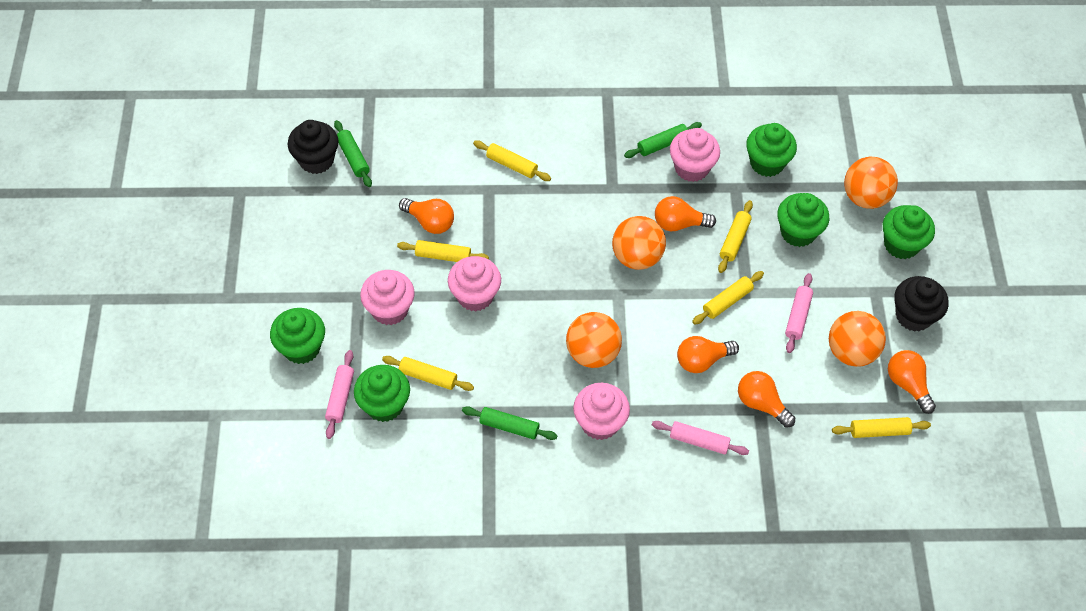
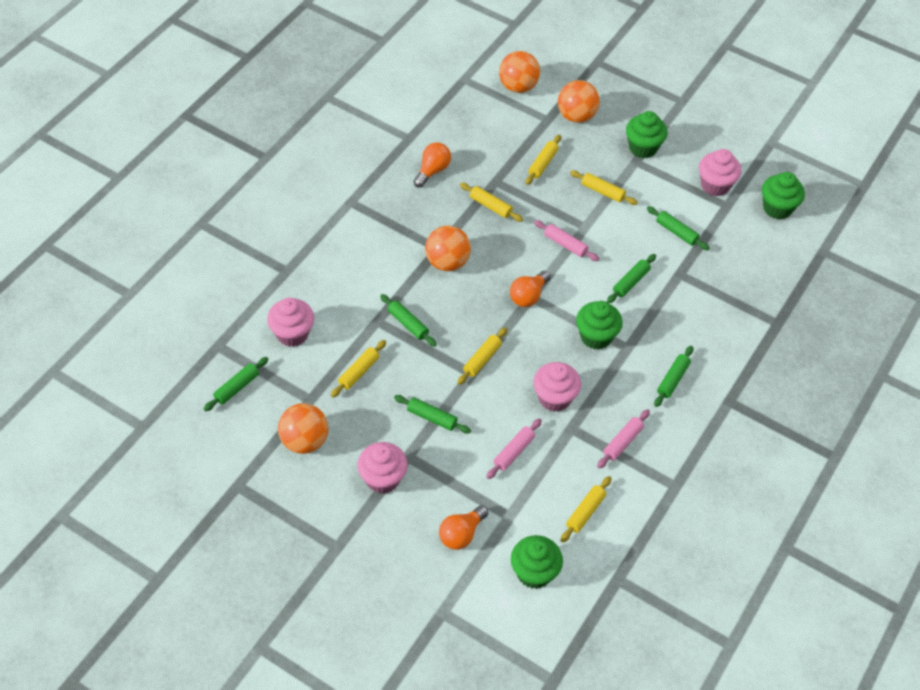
black cupcake: 2 -> 0
green cupcake: 5 -> 4
green rolling pin: 3 -> 6
orange light bulb: 5 -> 3

